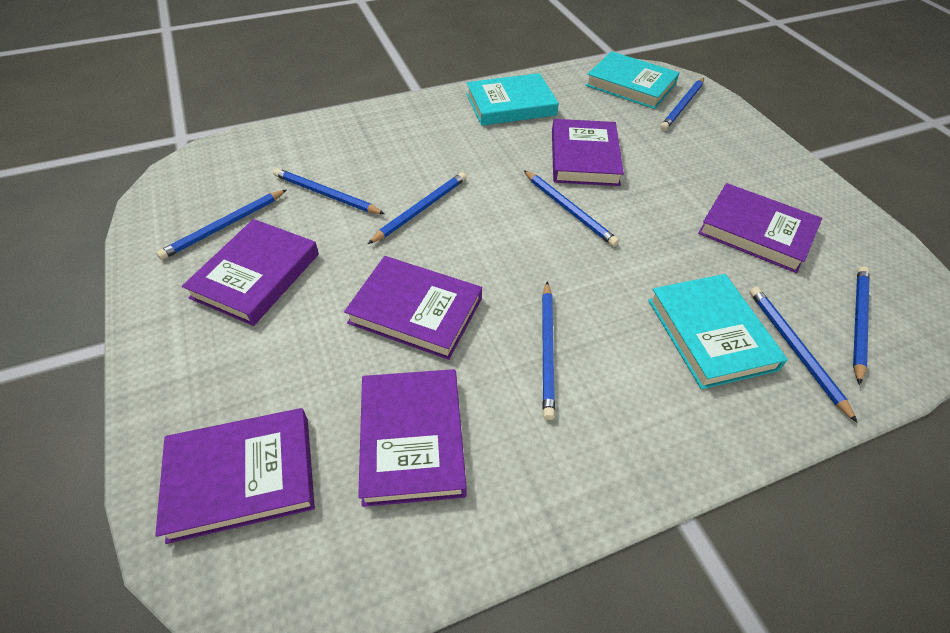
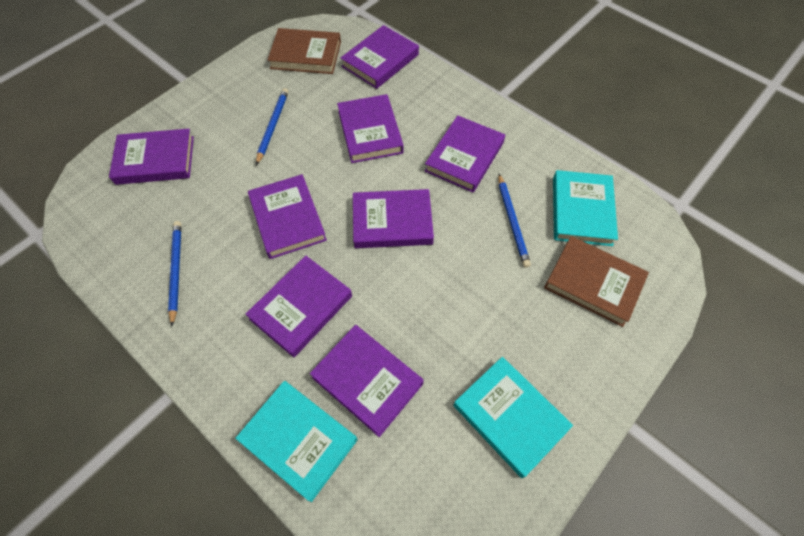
blue pencil: 8 -> 3
brown book: 0 -> 2
purple book: 6 -> 8

